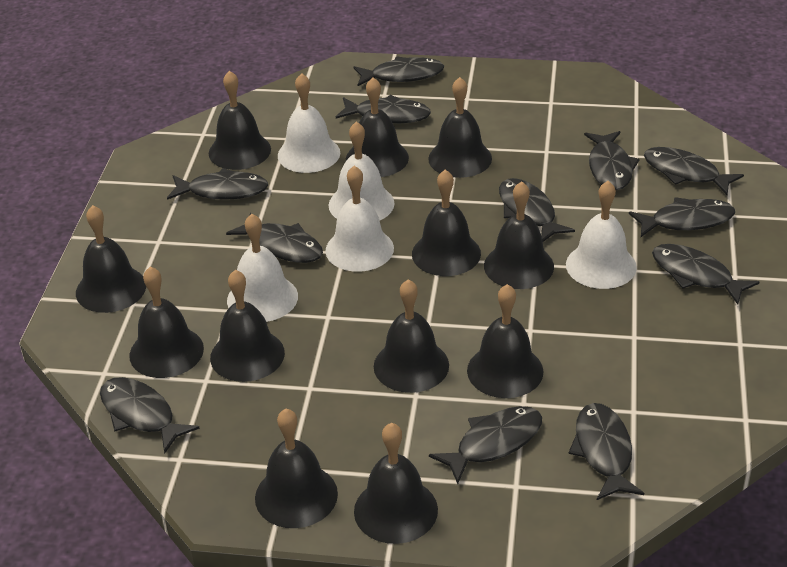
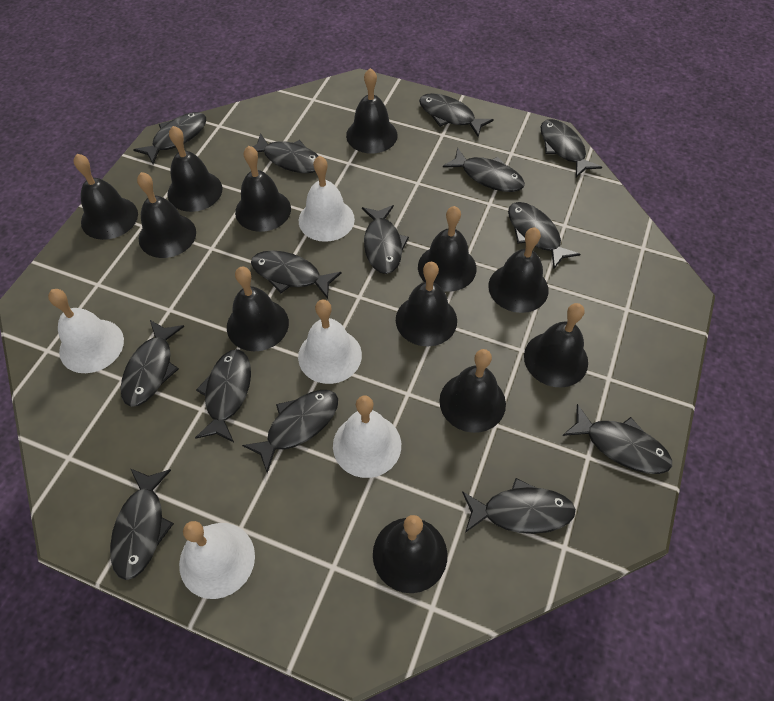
black fish: 12 -> 14

